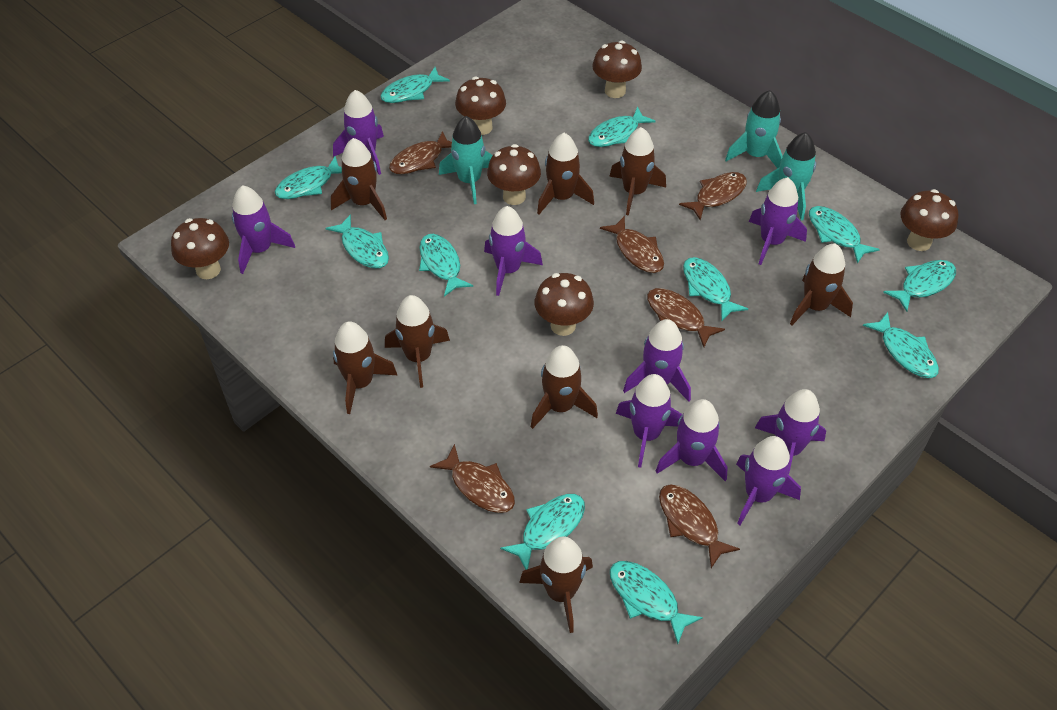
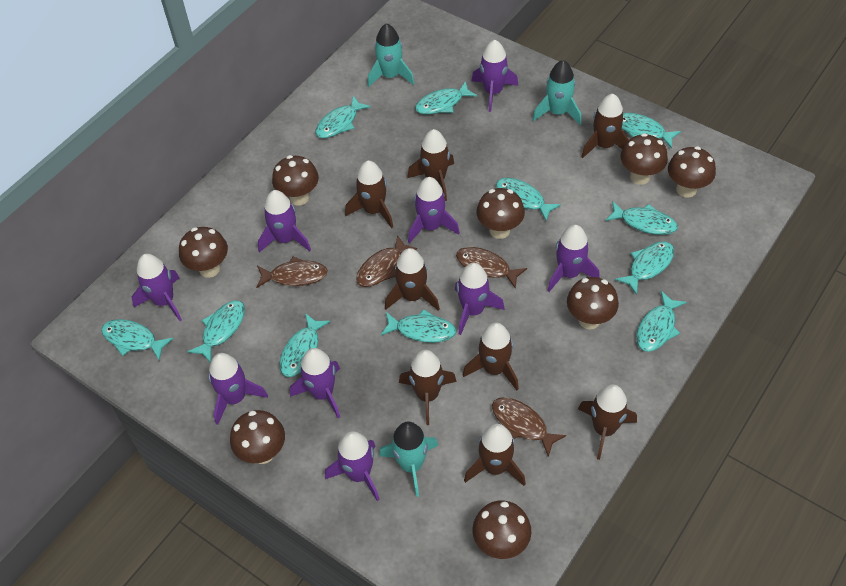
brown fish: 6 -> 4
brown mushroom: 6 -> 8

